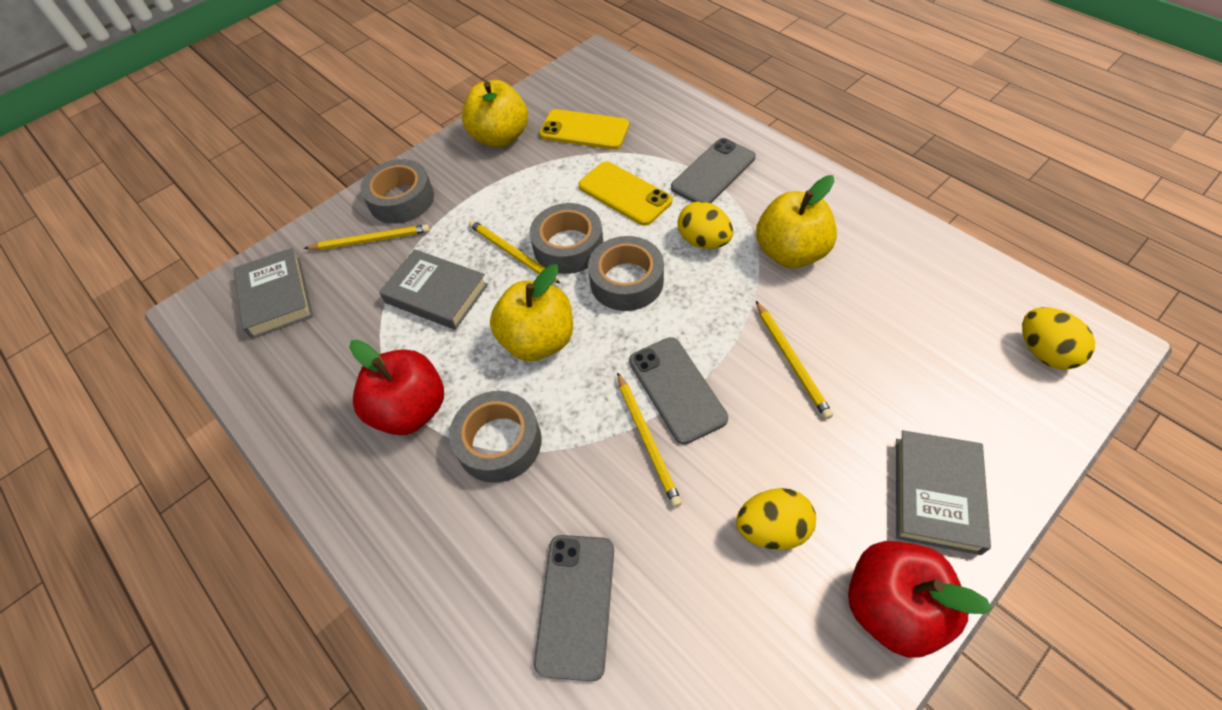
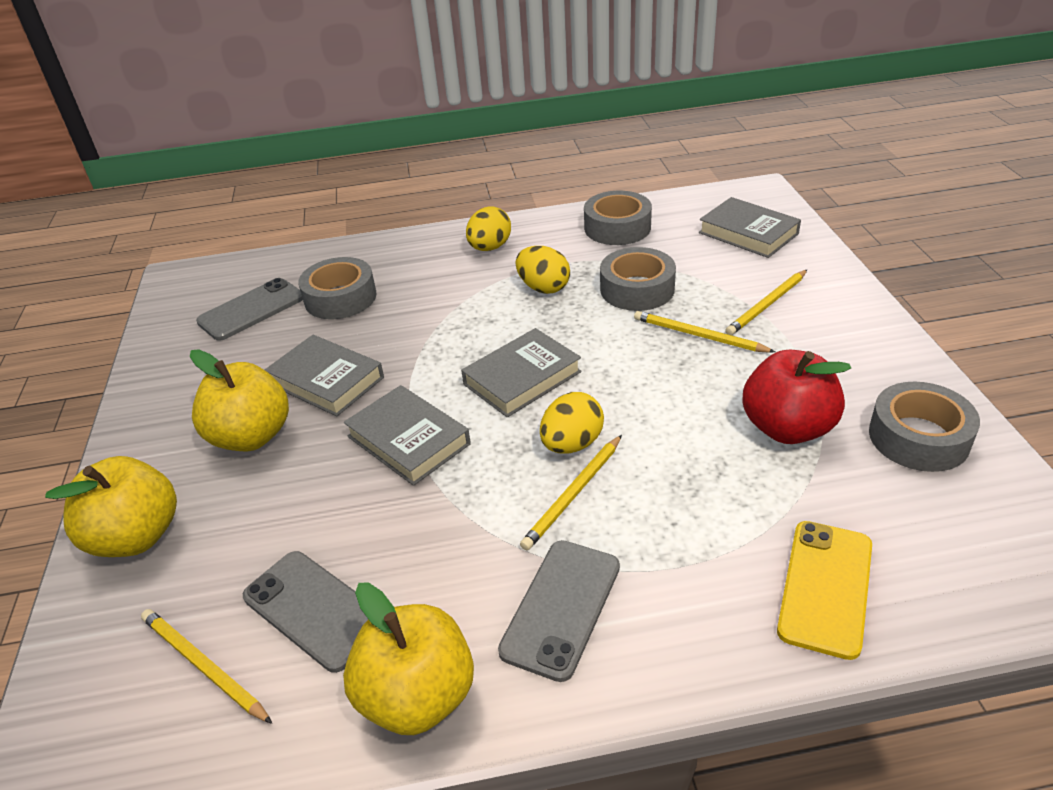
grey book: 3 -> 4
red apple: 2 -> 1
yellow phone: 2 -> 1

